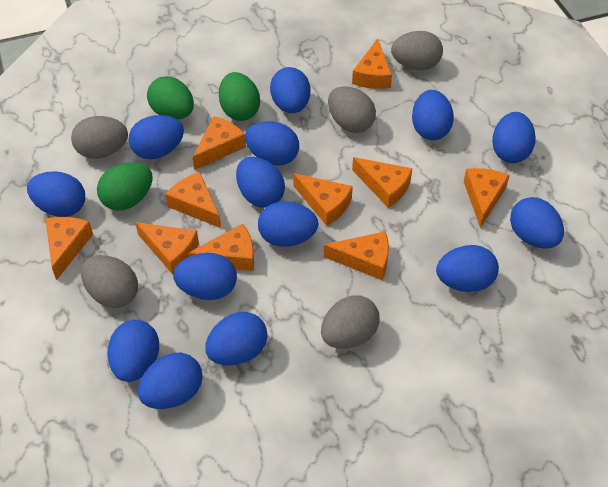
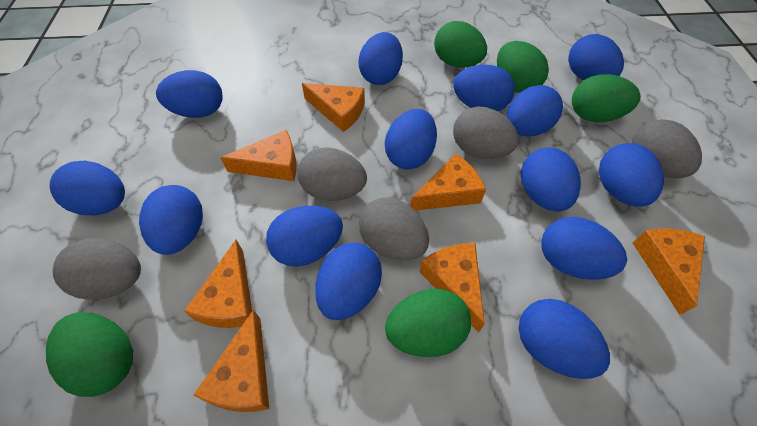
green egg: 3 -> 5
orange cheese: 10 -> 7

